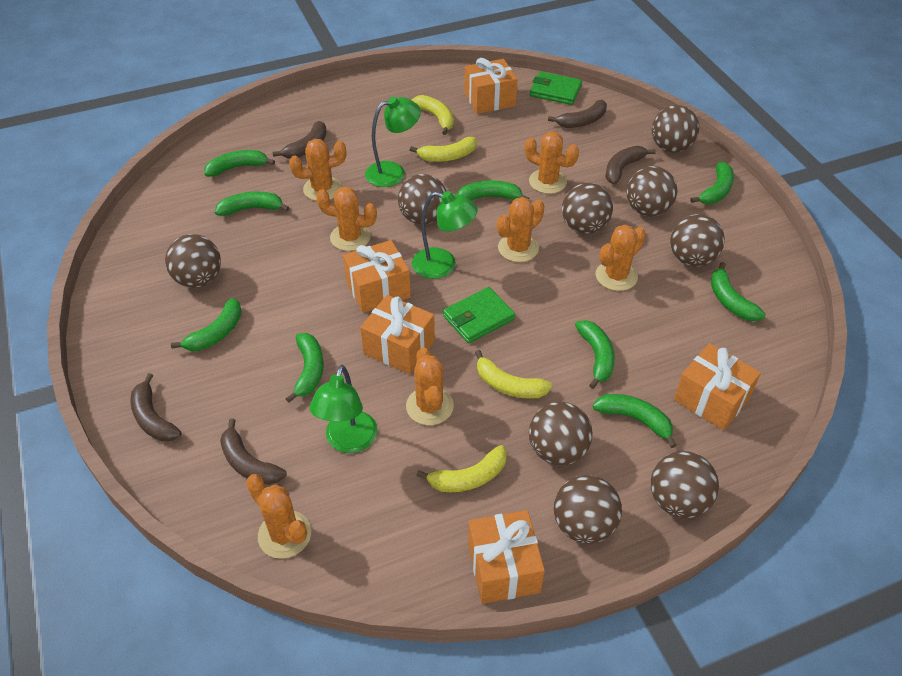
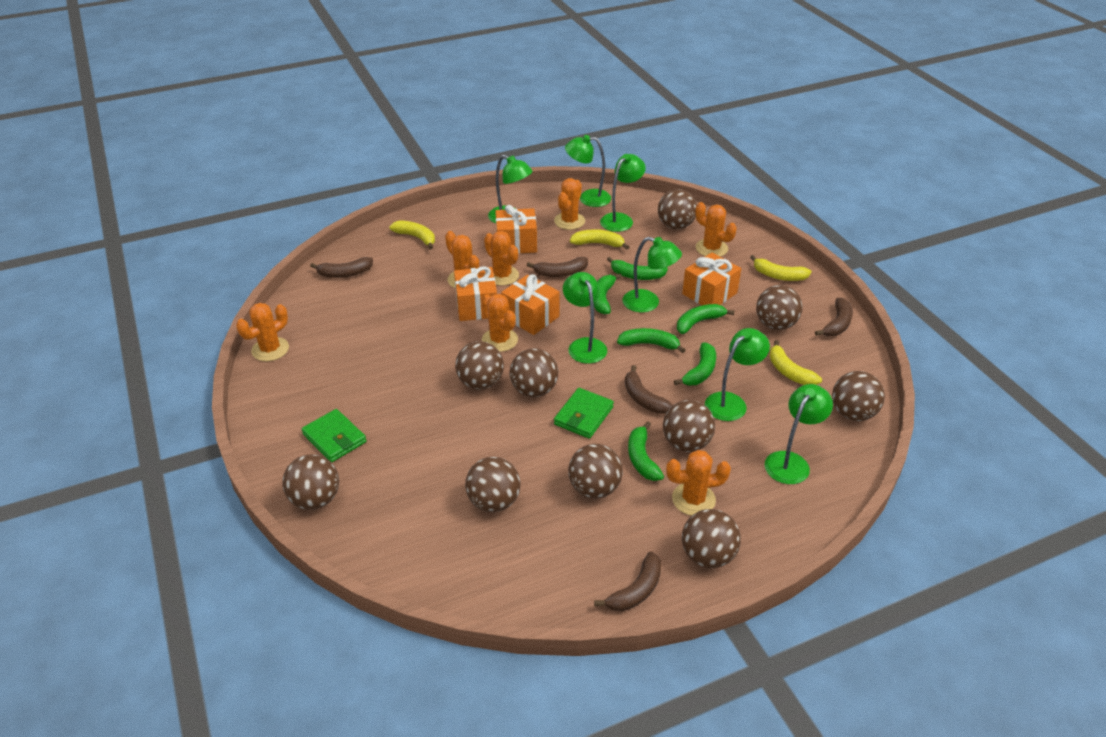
brown ball: 9 -> 10
green banana: 9 -> 6
green lamp: 3 -> 7
orange gift: 5 -> 4

